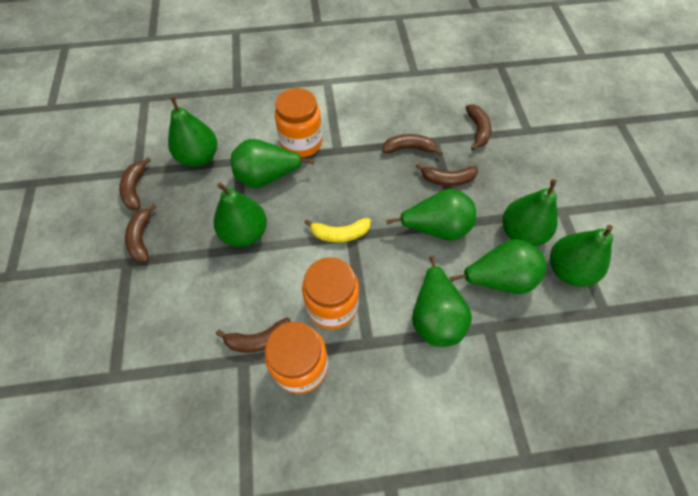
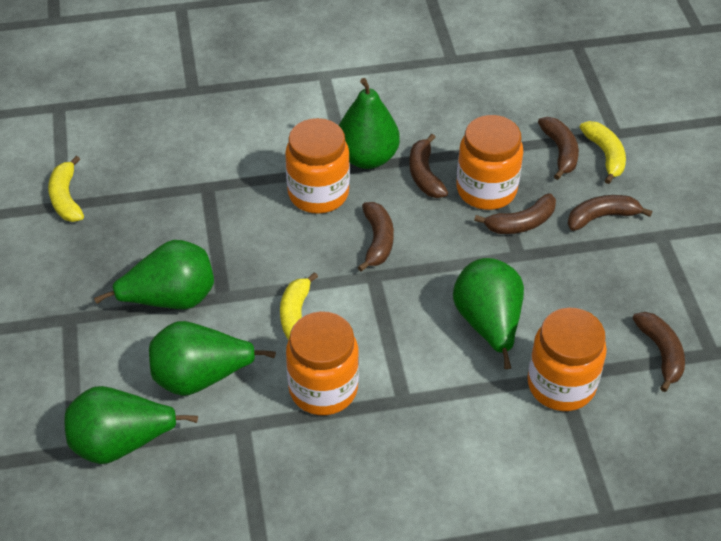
green pear: 8 -> 5
orange jar: 3 -> 4
yellow banana: 1 -> 3

